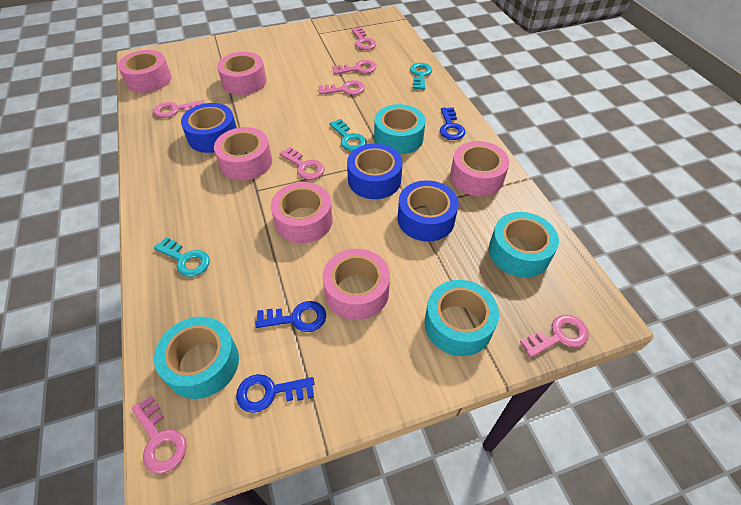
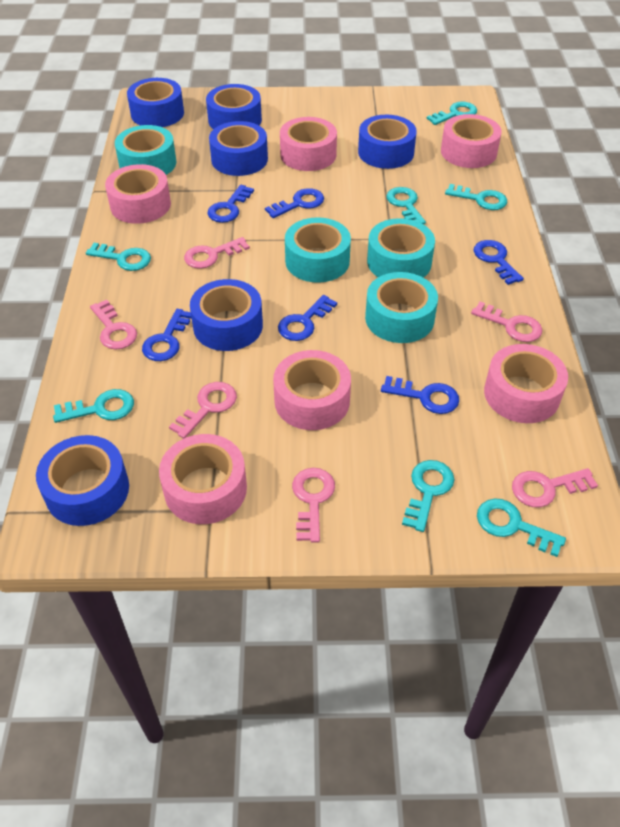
blue key: 3 -> 6
blue tape: 3 -> 6
pink key: 7 -> 6
turquoise key: 3 -> 7

